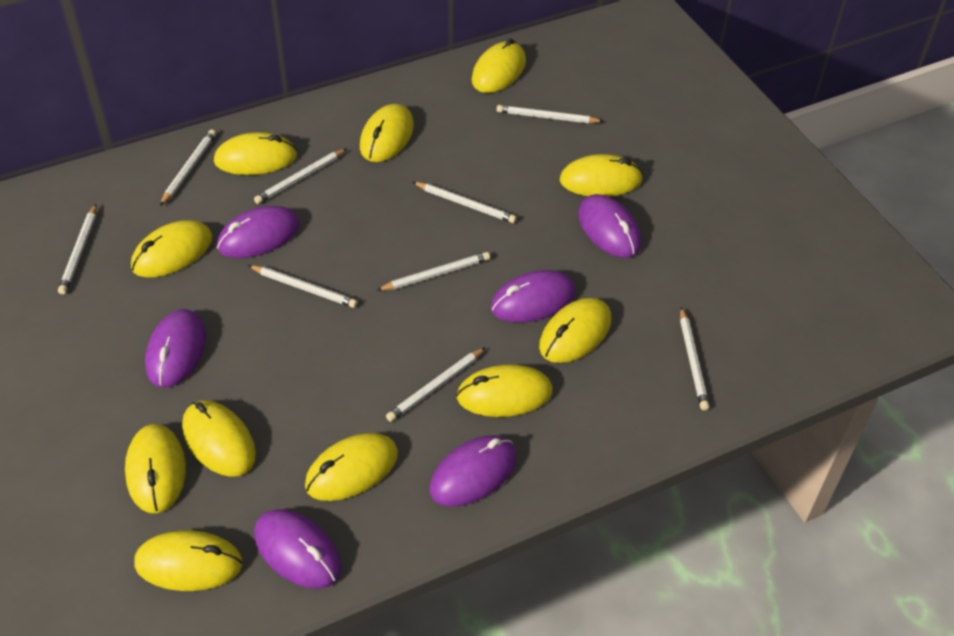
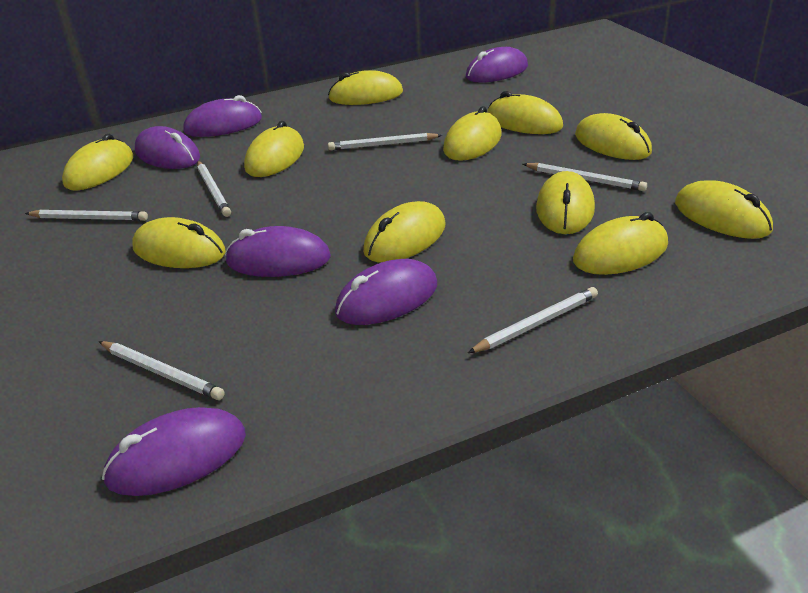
white pencil: 9 -> 6

